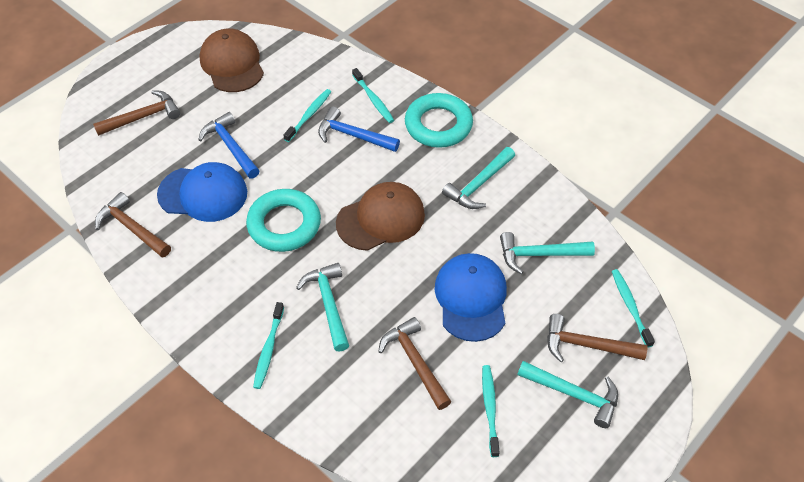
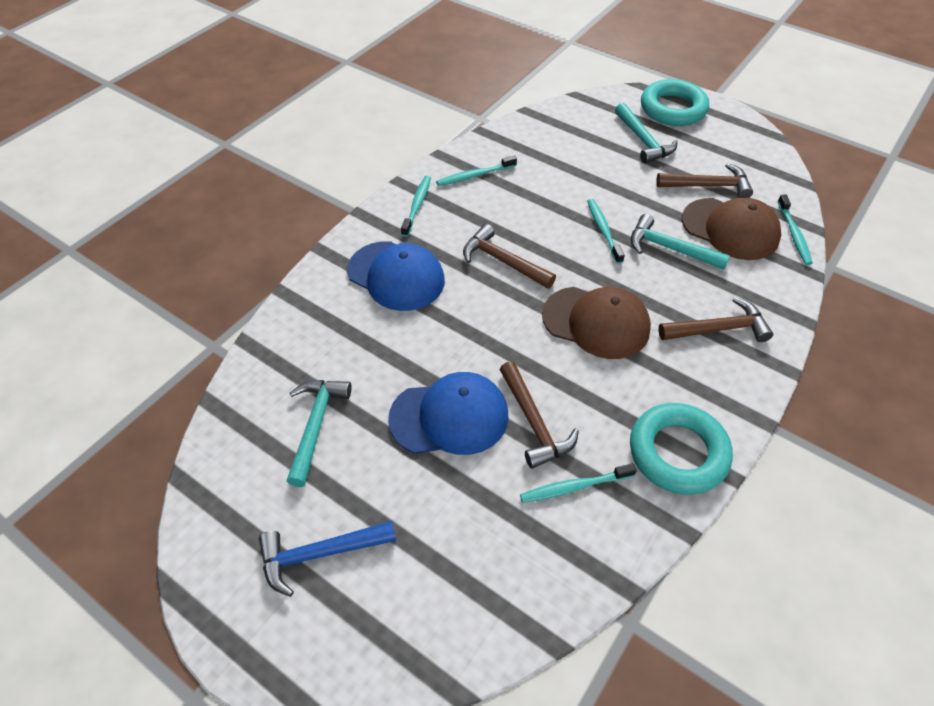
blue hammer: 2 -> 1
turquoise hammer: 4 -> 3

